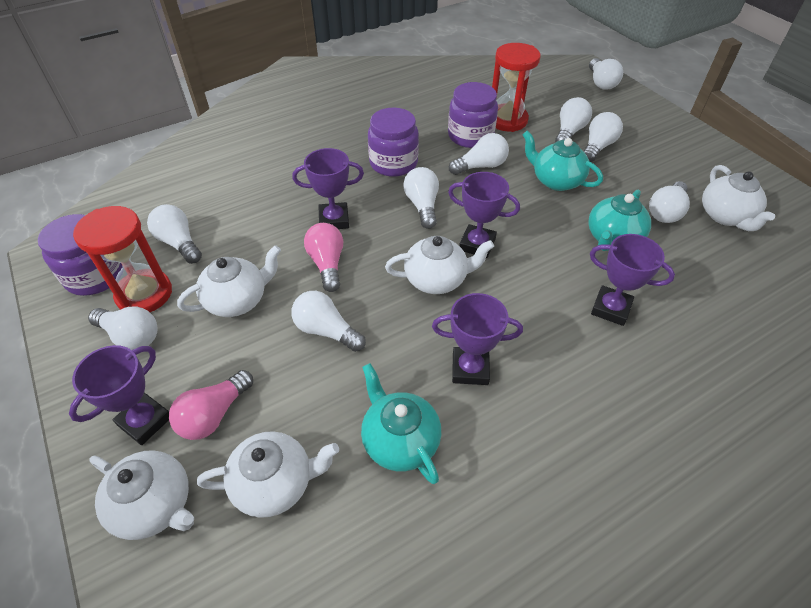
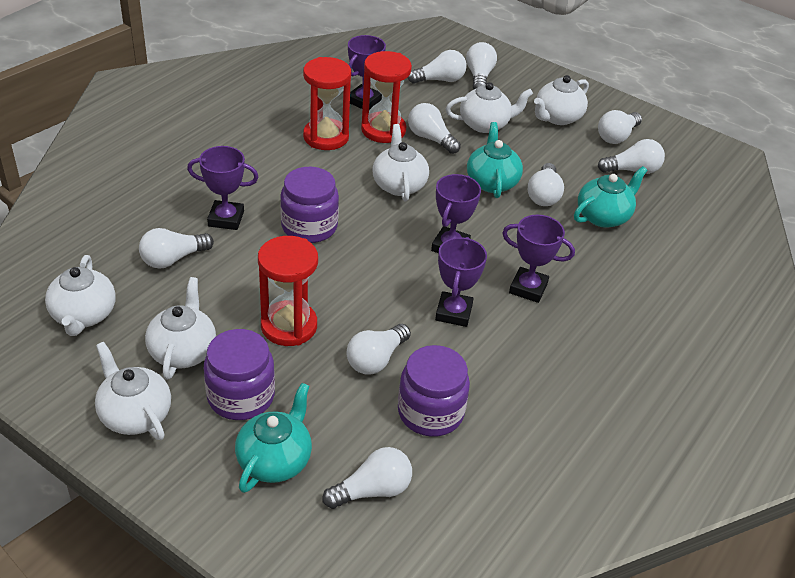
pink light bulb: 2 -> 0
red hourglass: 2 -> 3
white teapot: 5 -> 6

